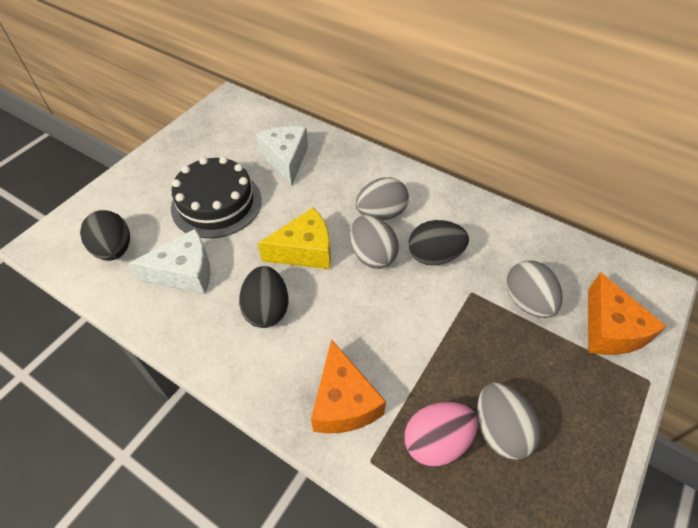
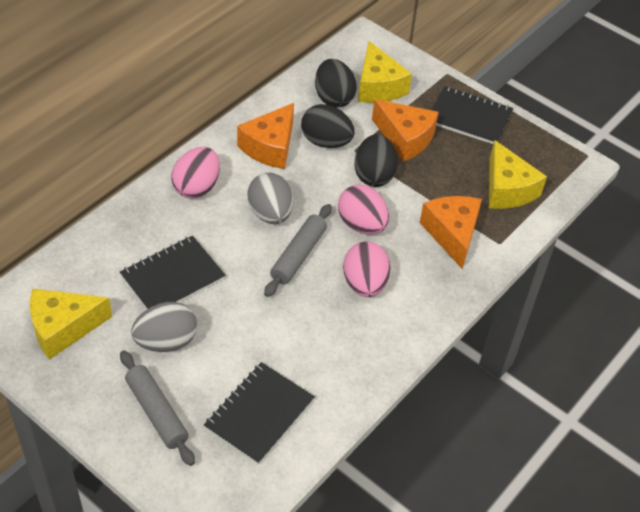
black cake: 1 -> 0
black notebook: 0 -> 3
grey egg: 4 -> 2
grey rolling pin: 0 -> 2
orange cheese: 2 -> 3
pink egg: 1 -> 3
white cheese: 2 -> 0
yellow cheese: 1 -> 3

